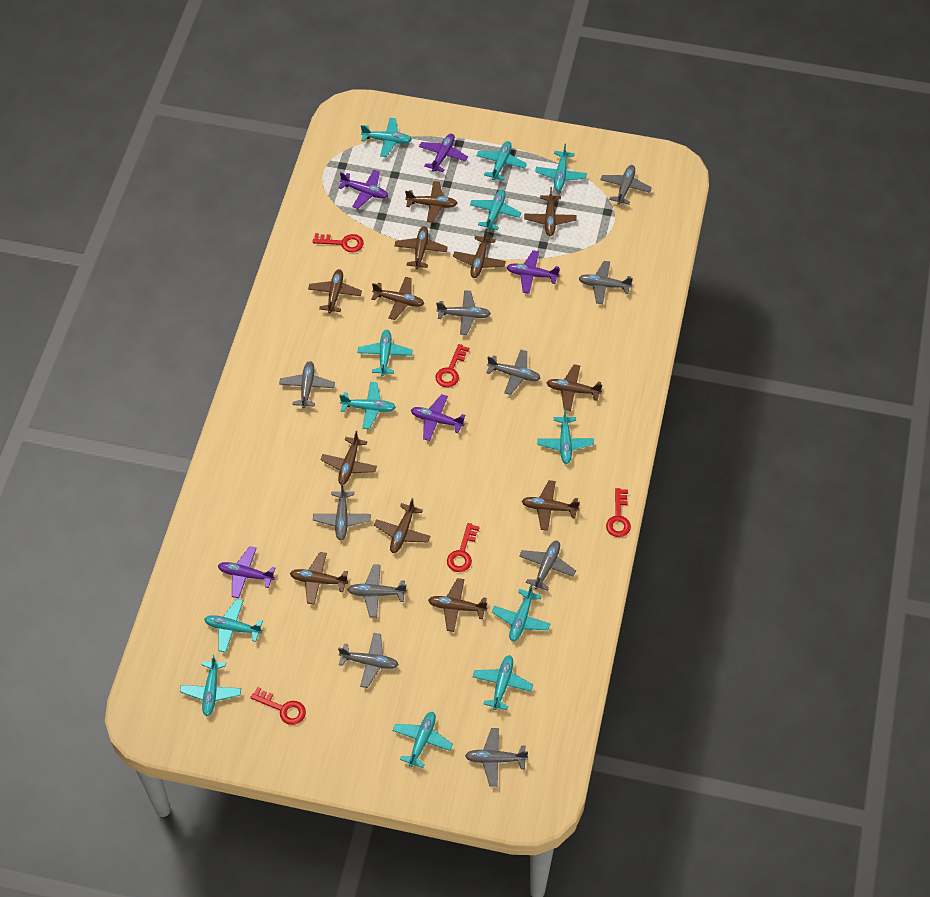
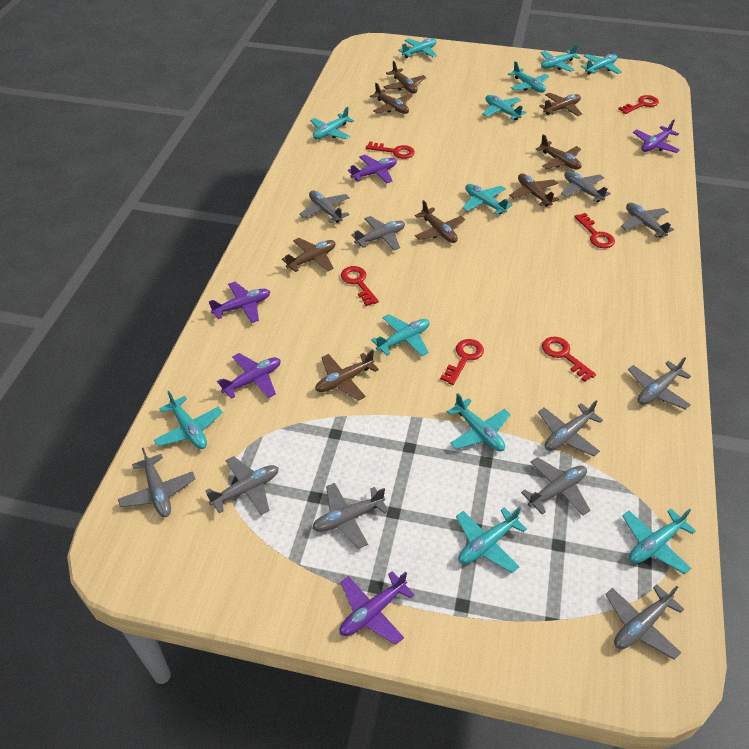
brown plane: 12 -> 8
grey plane: 10 -> 11
red key: 5 -> 6

